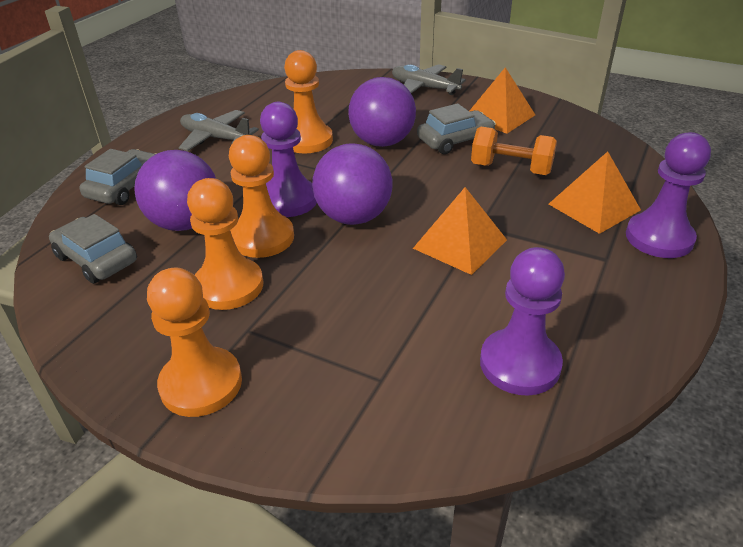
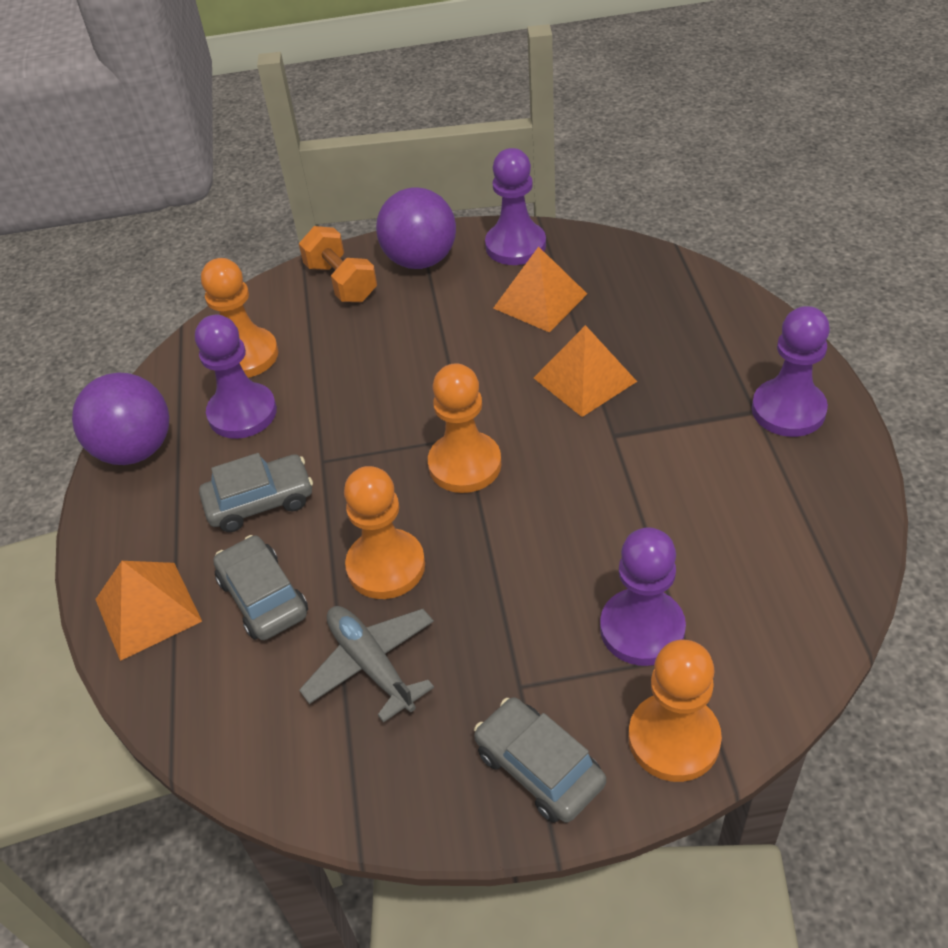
grey plane: 2 -> 1
purple ball: 3 -> 2
purple pawn: 3 -> 4

